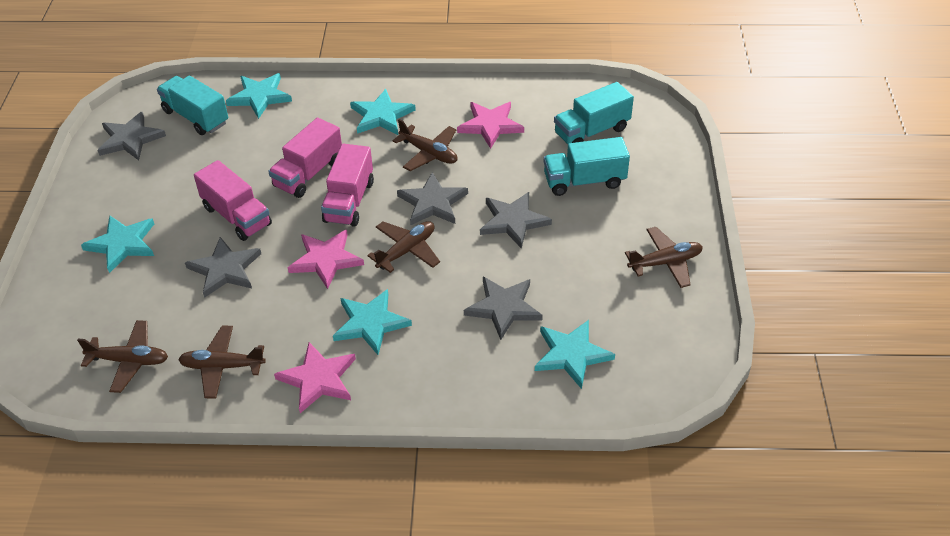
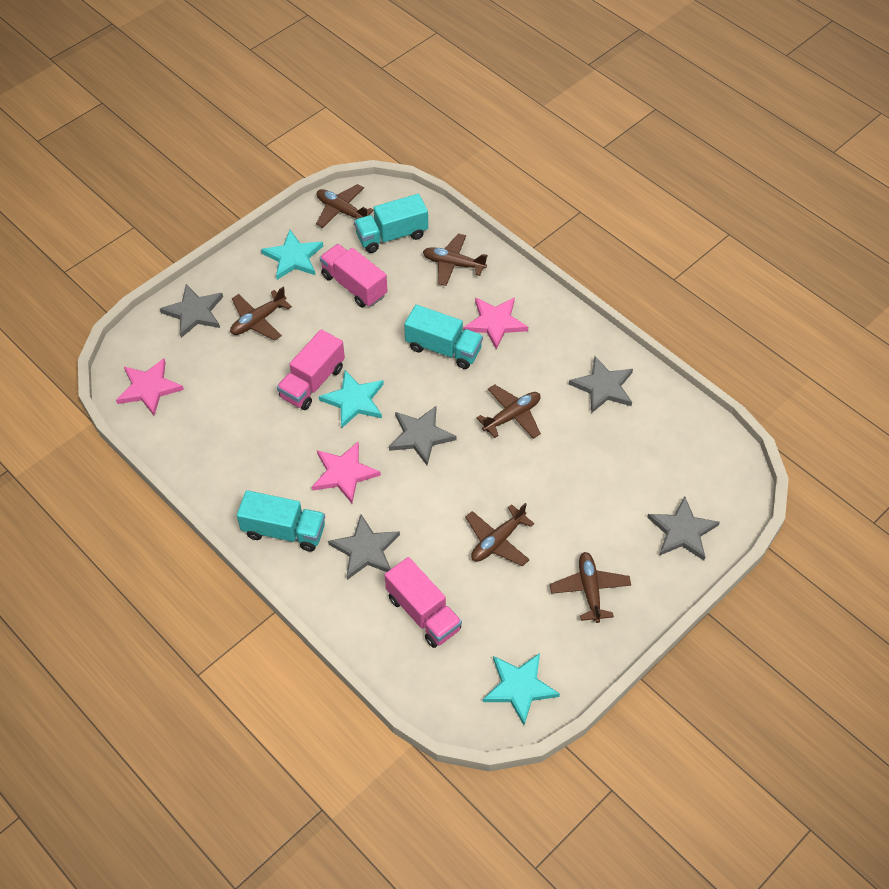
brown plane: 5 -> 6
turquoise star: 5 -> 3

